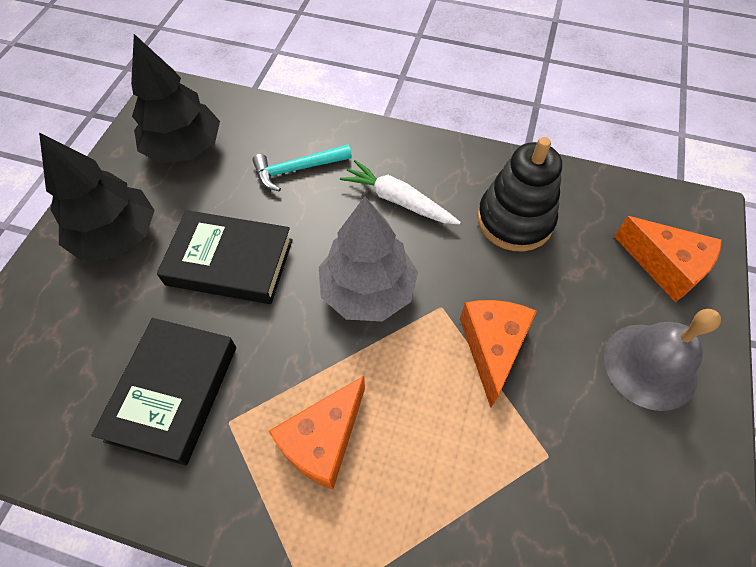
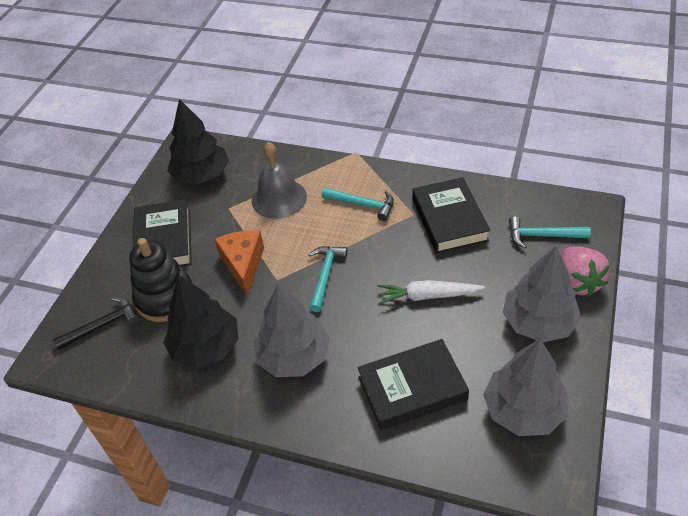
black book: 2 -> 3
black hammer: 0 -> 1
grey tree: 1 -> 3
orange cheese: 3 -> 1
pink strawberry: 0 -> 1
turquoise hammer: 1 -> 3

